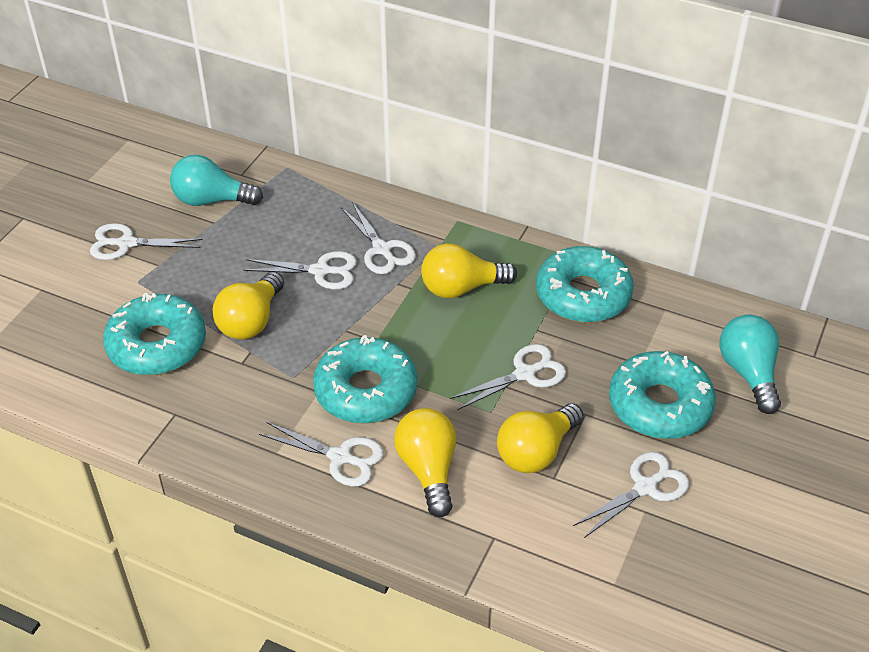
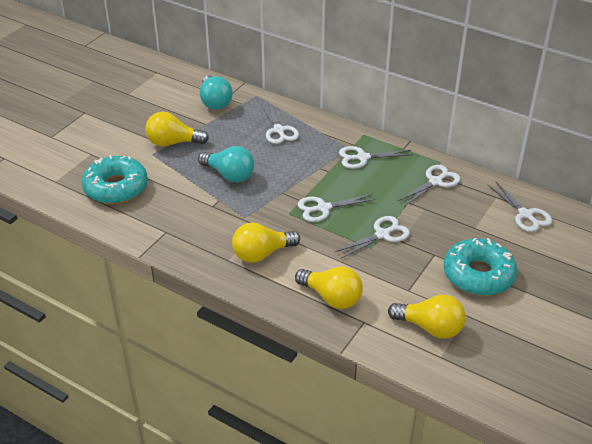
turquoise donut: 4 -> 2

